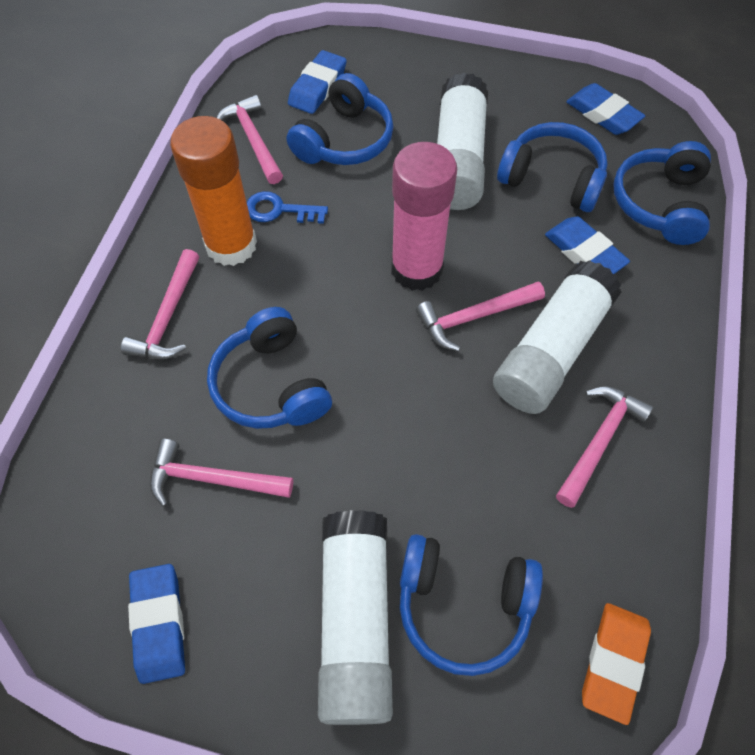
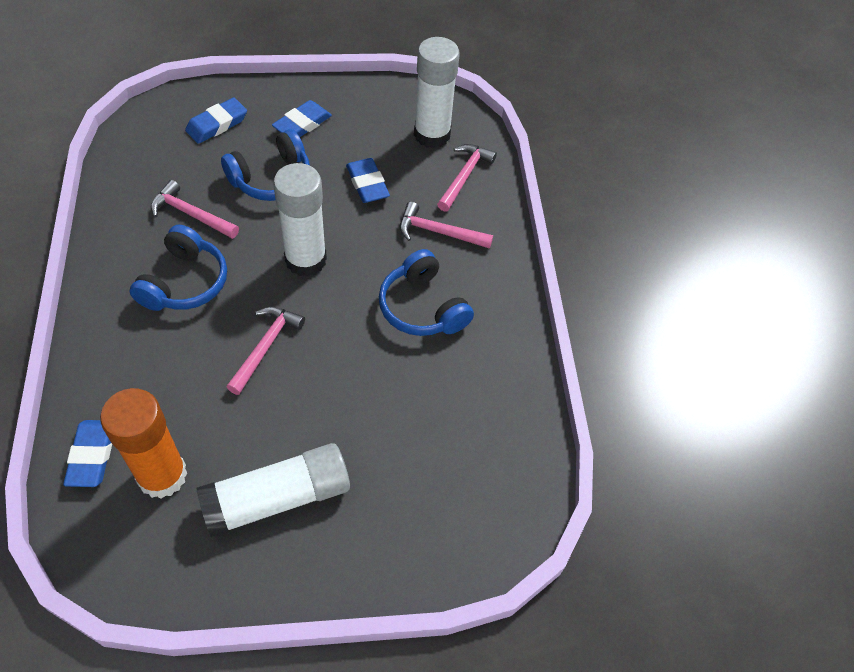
blue headphones: 5 -> 3
blue key: 1 -> 0
orange eraser: 1 -> 0
pink glue stick: 1 -> 0
pink hammer: 5 -> 4

